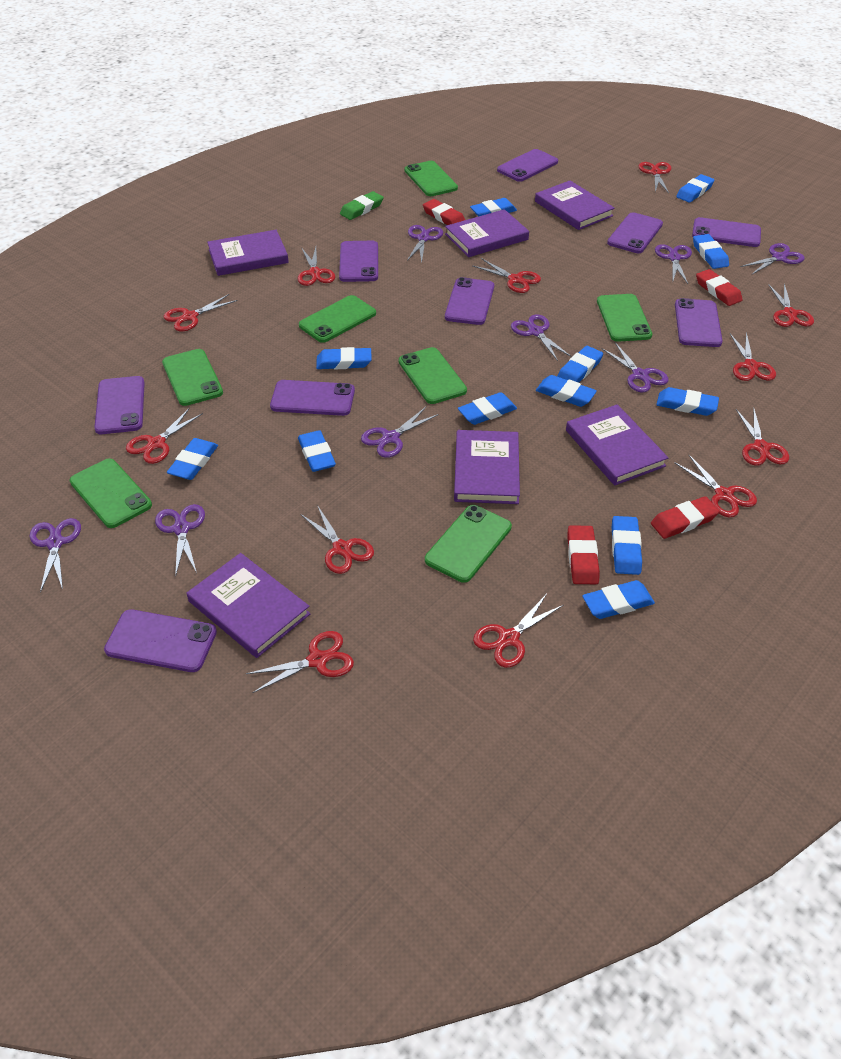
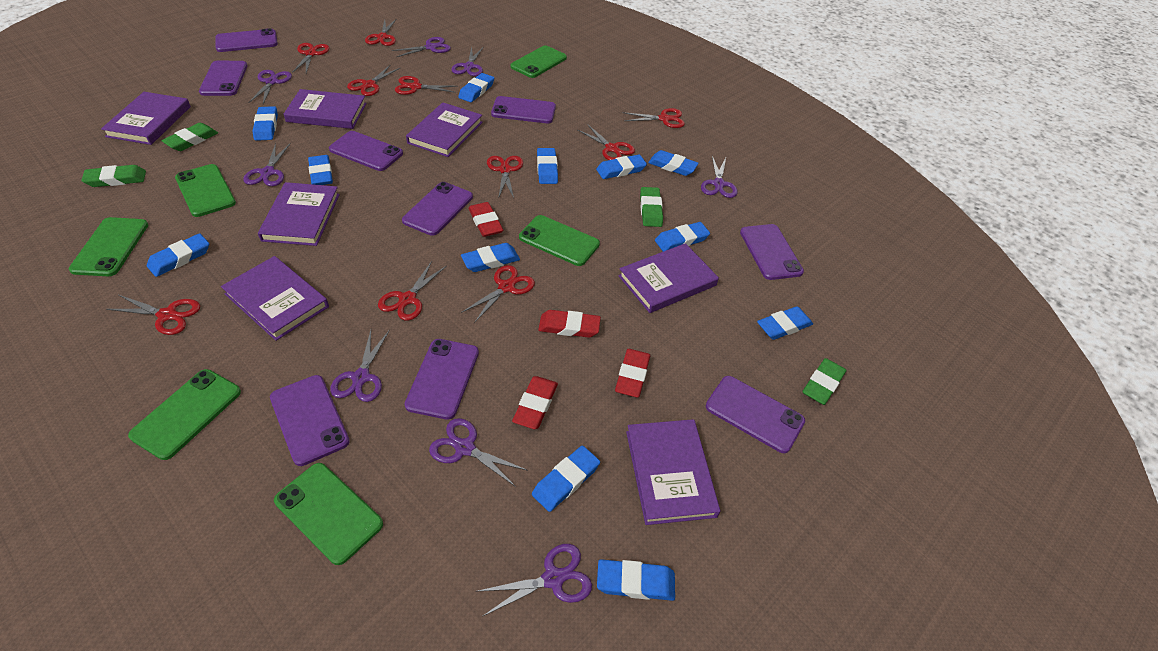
green eraser: 1 -> 4
green phone: 7 -> 6
purple book: 6 -> 7
red scissors: 12 -> 10

